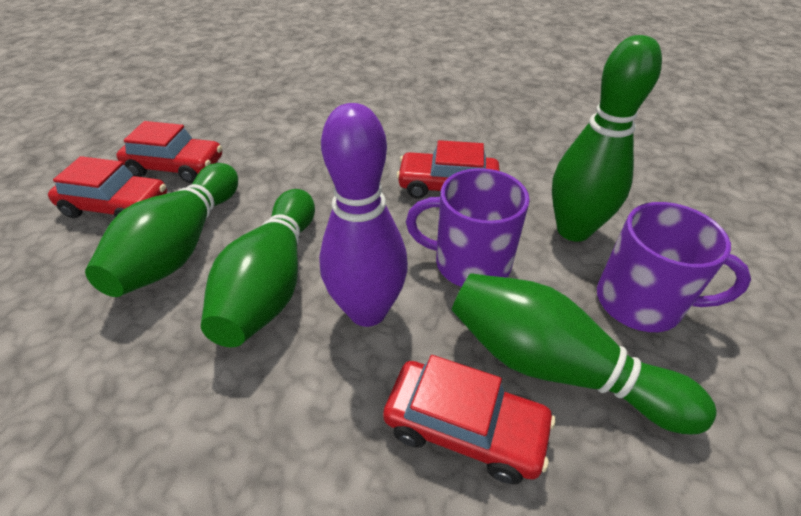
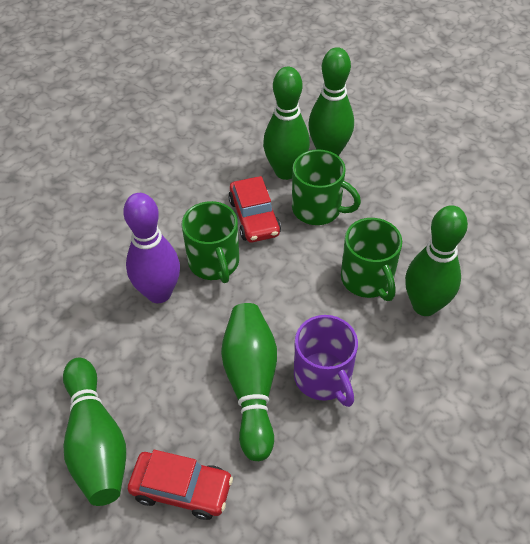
green bowling pin: 4 -> 5
green mug: 0 -> 3
purple mug: 2 -> 1
red car: 4 -> 2

